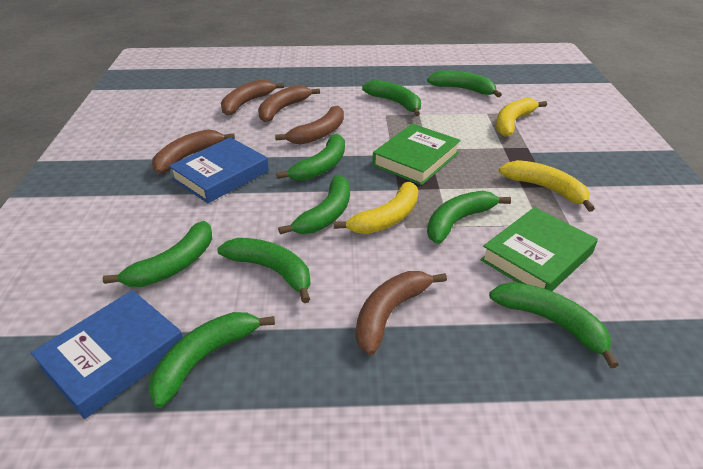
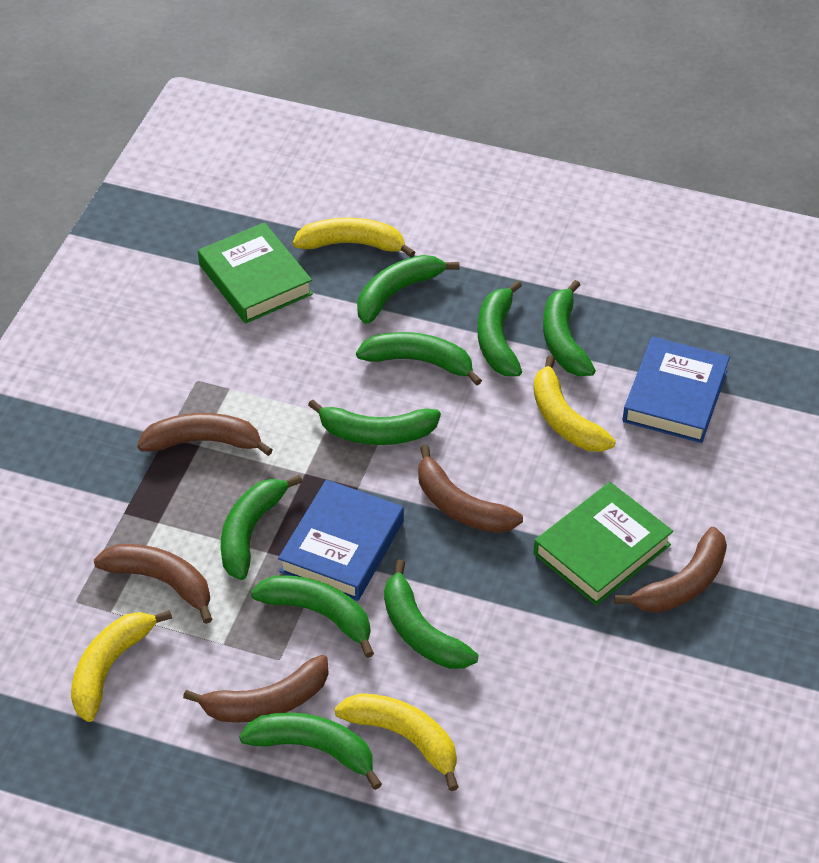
yellow banana: 3 -> 4

